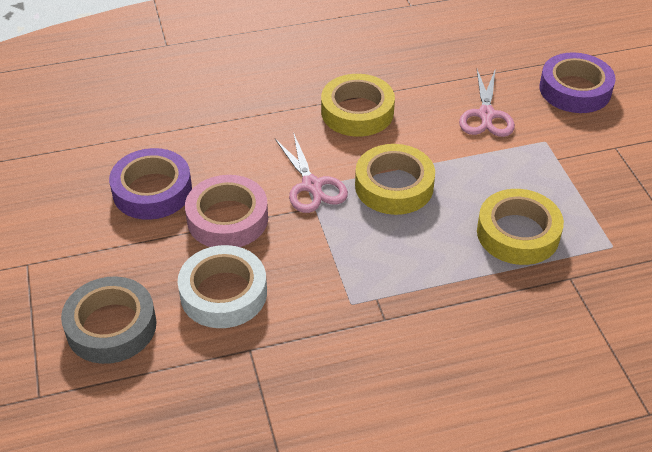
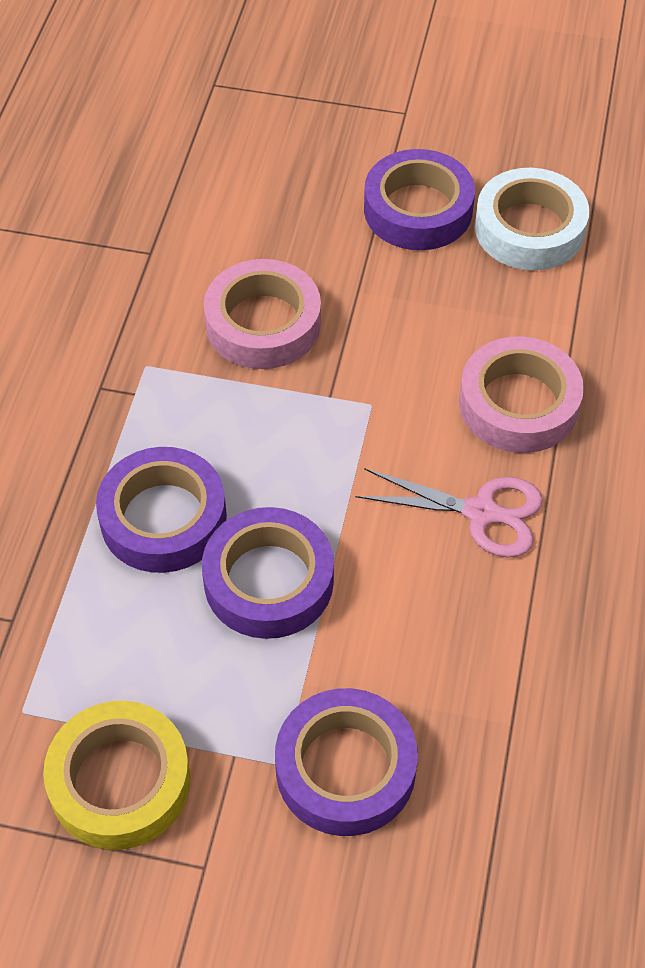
grey tape: 1 -> 0
pink scissors: 2 -> 1
pink tape: 1 -> 2
purple tape: 2 -> 4
yellow tape: 3 -> 1

